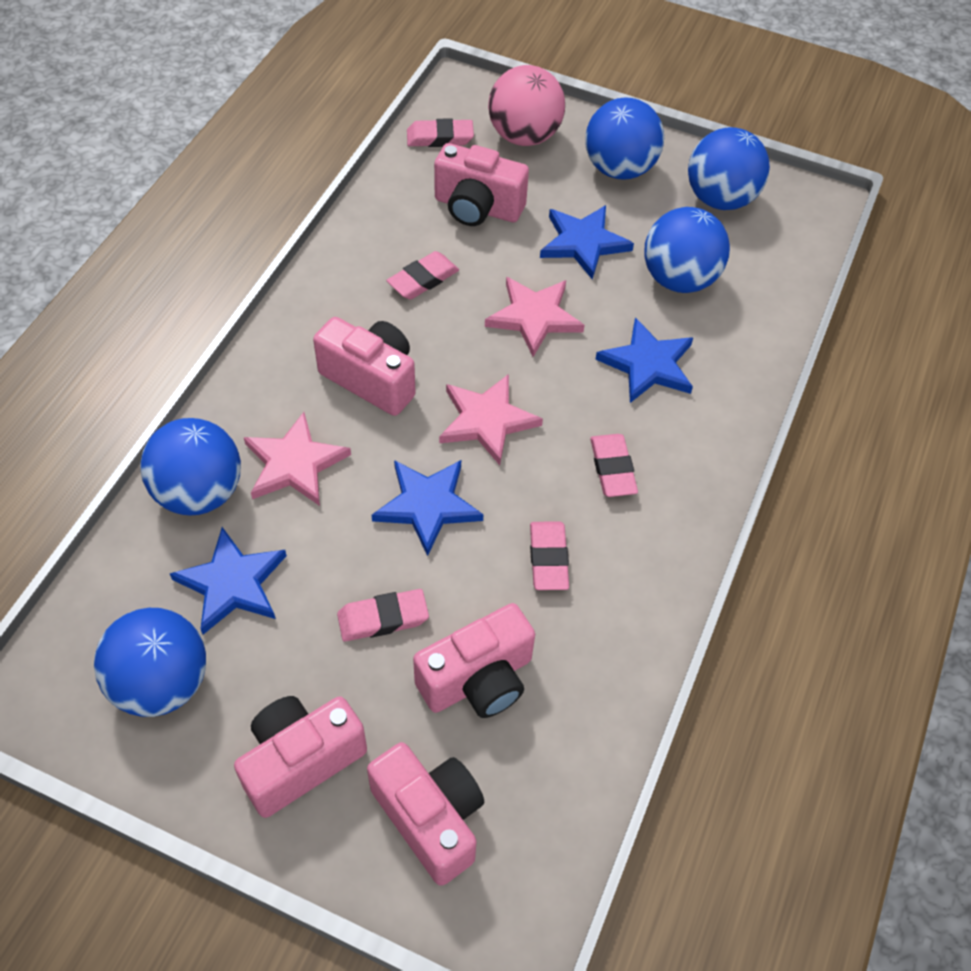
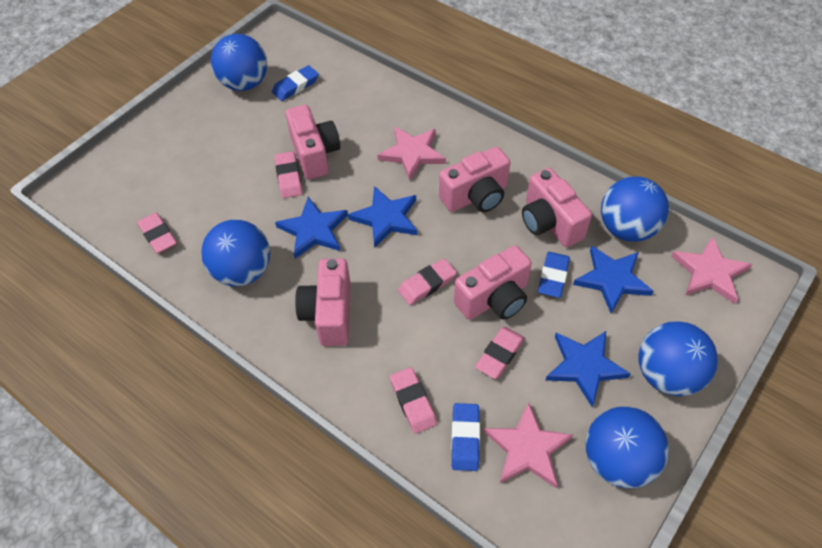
blue eraser: 0 -> 3
pink ball: 1 -> 0

